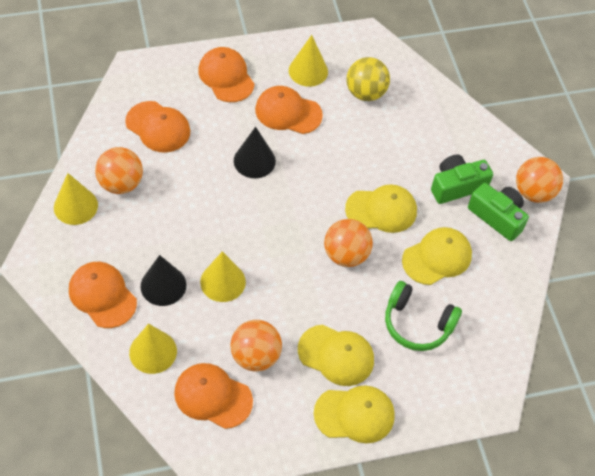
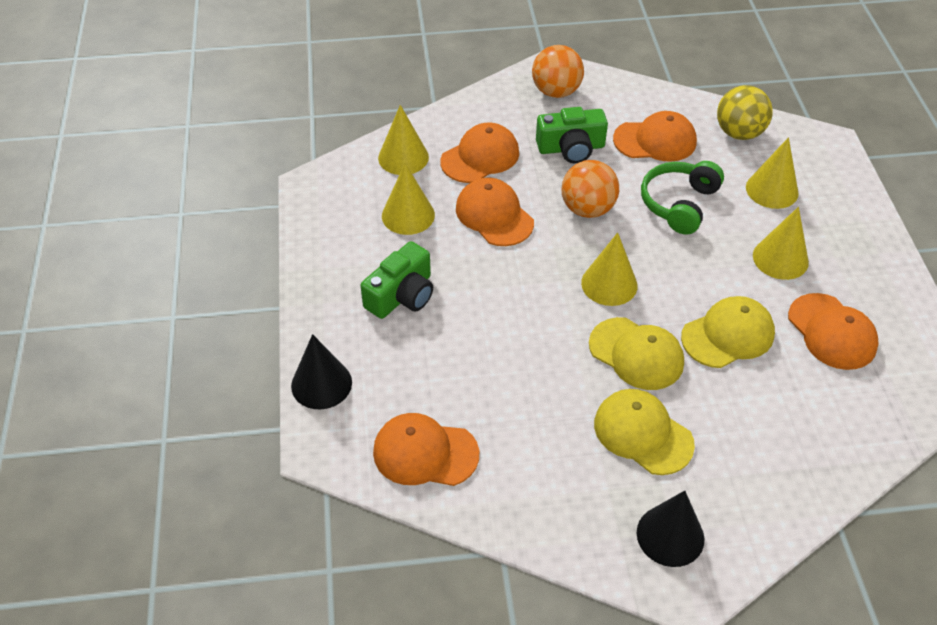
orange ball: 4 -> 2
yellow cap: 4 -> 3
yellow cone: 4 -> 5

